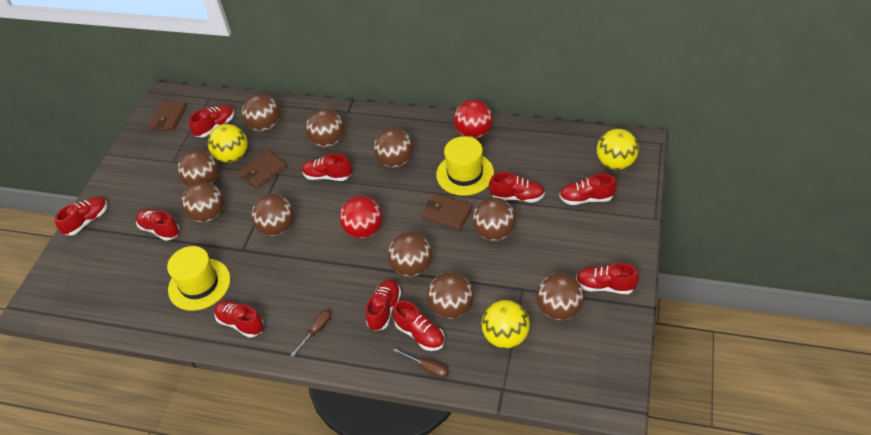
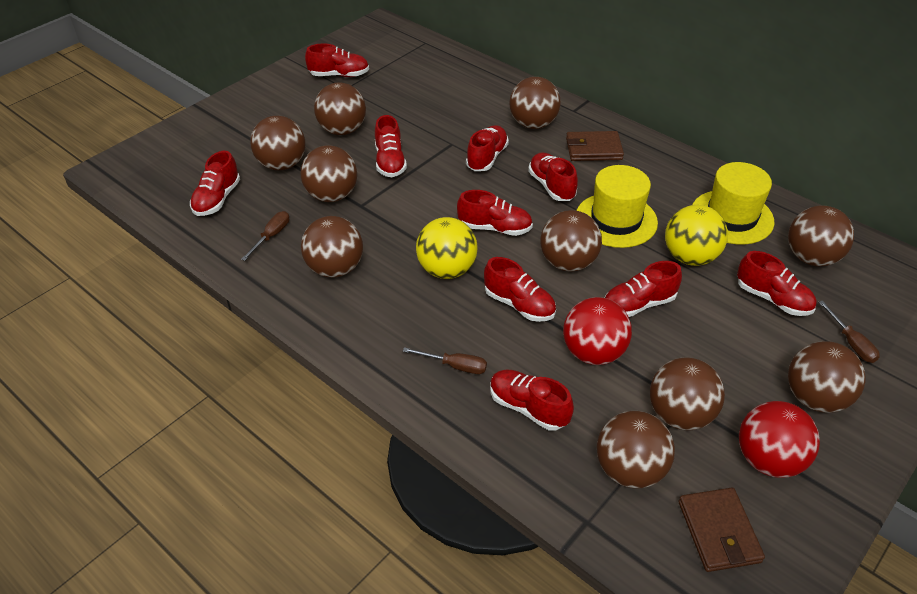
brown screwdriver: 2 -> 3
brown wallet: 3 -> 2
yellow ball: 3 -> 2

